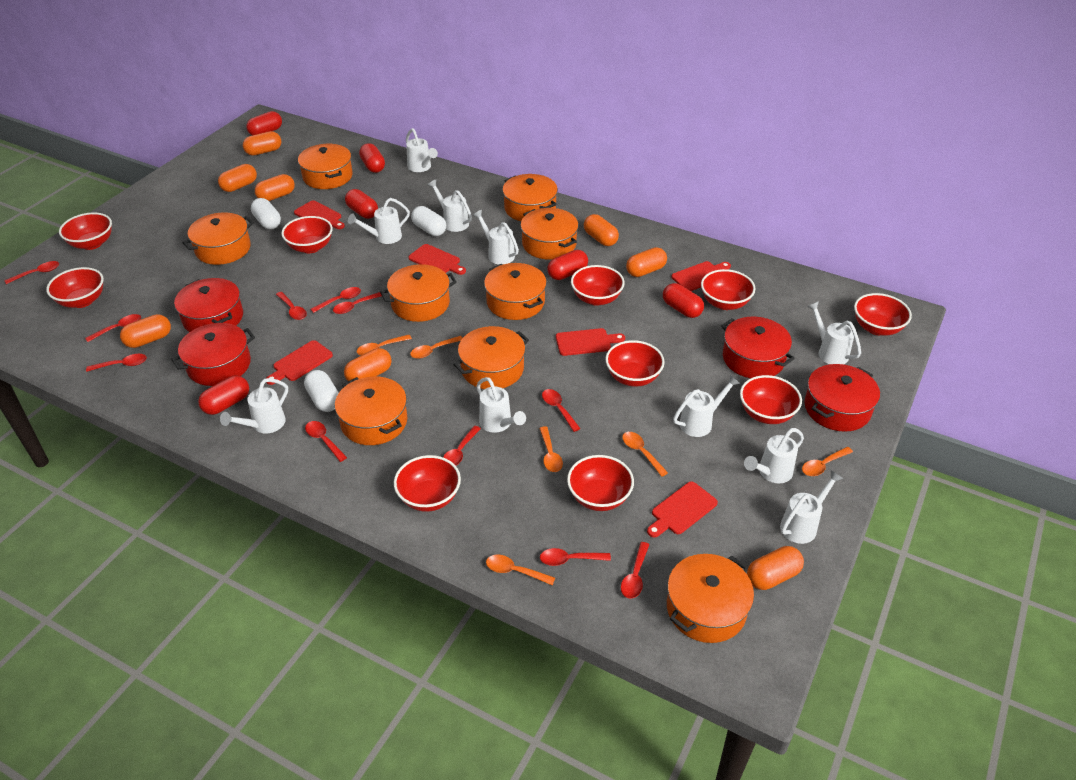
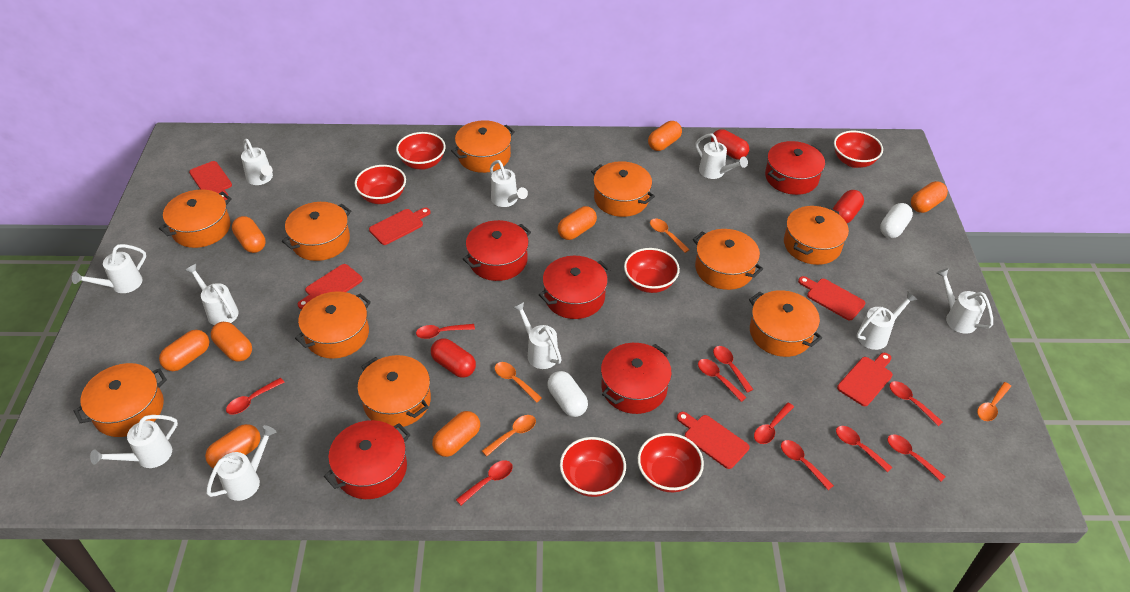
orange pot: 9 -> 10
orange spoon: 6 -> 4
red bowl: 10 -> 6
red capsule: 6 -> 3
red pot: 4 -> 5
red spoon: 11 -> 10
white capsule: 3 -> 2

